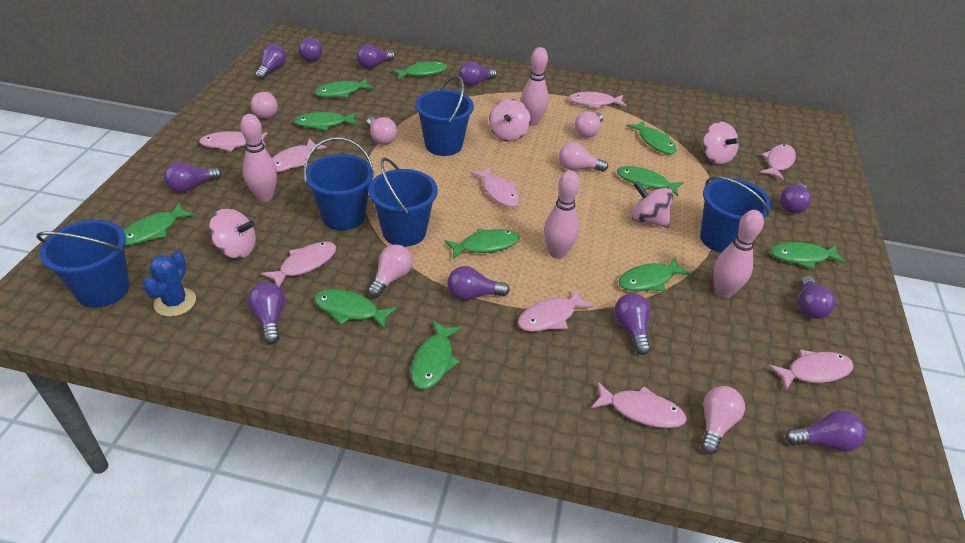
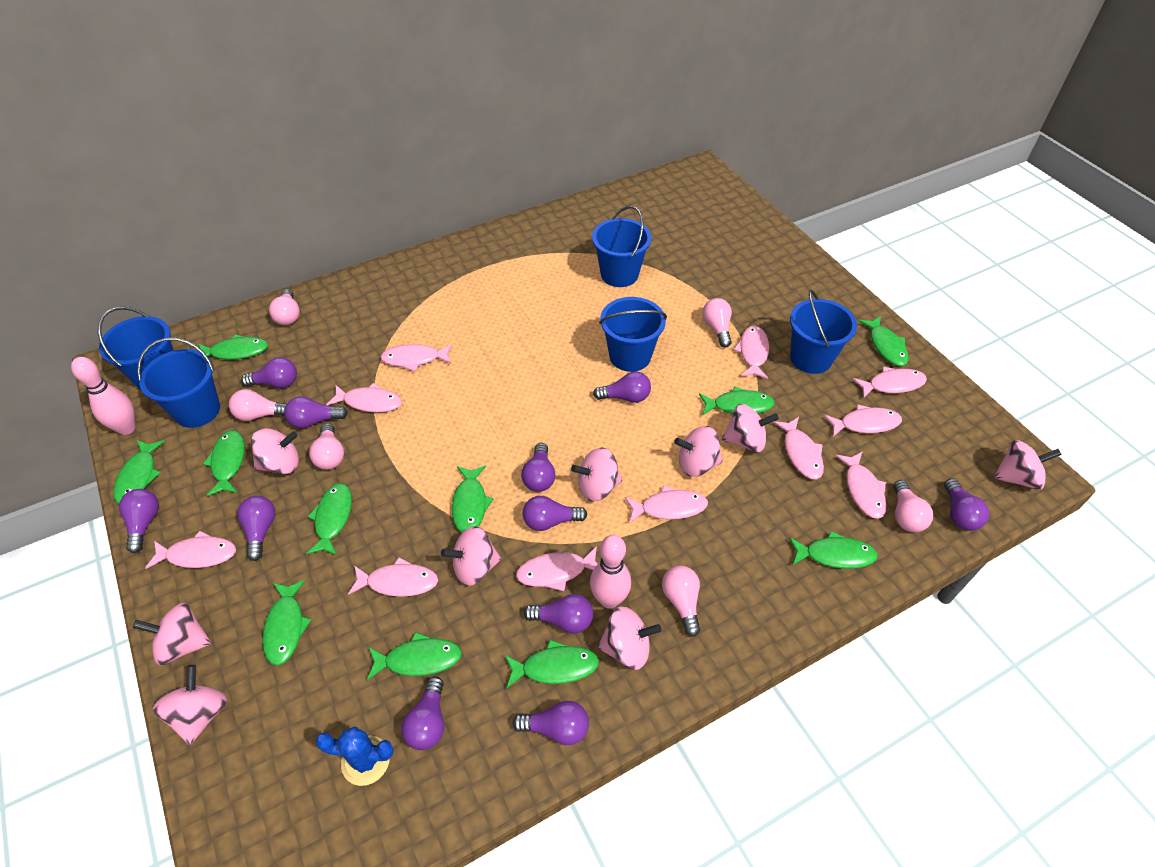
pink bowling pin: 4 -> 2
pink fish: 9 -> 11
pink spinning top: 4 -> 9

